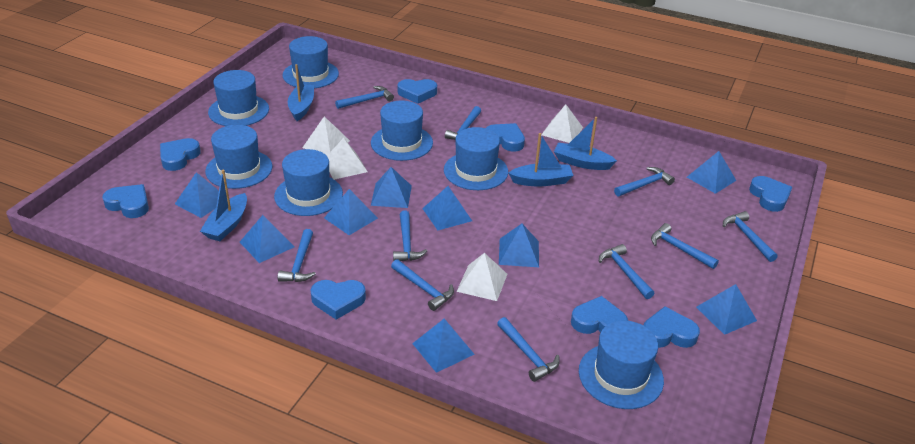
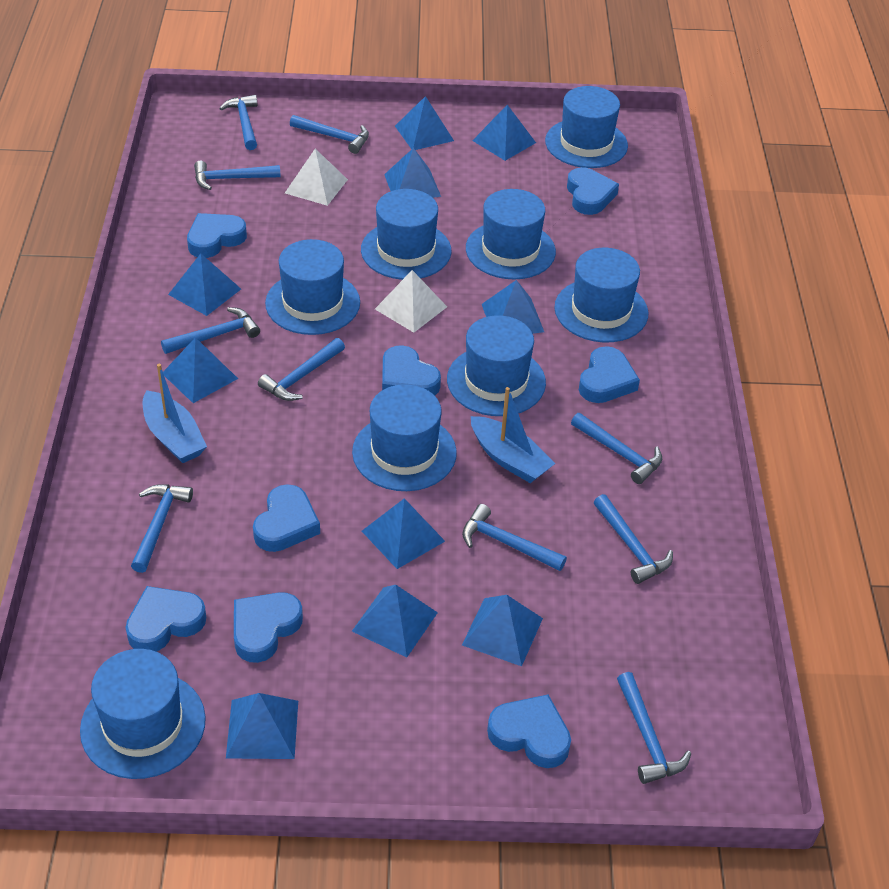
blue boat: 4 -> 2
blue hat: 7 -> 8
blue pyramid: 9 -> 10
white pyramid: 4 -> 2

